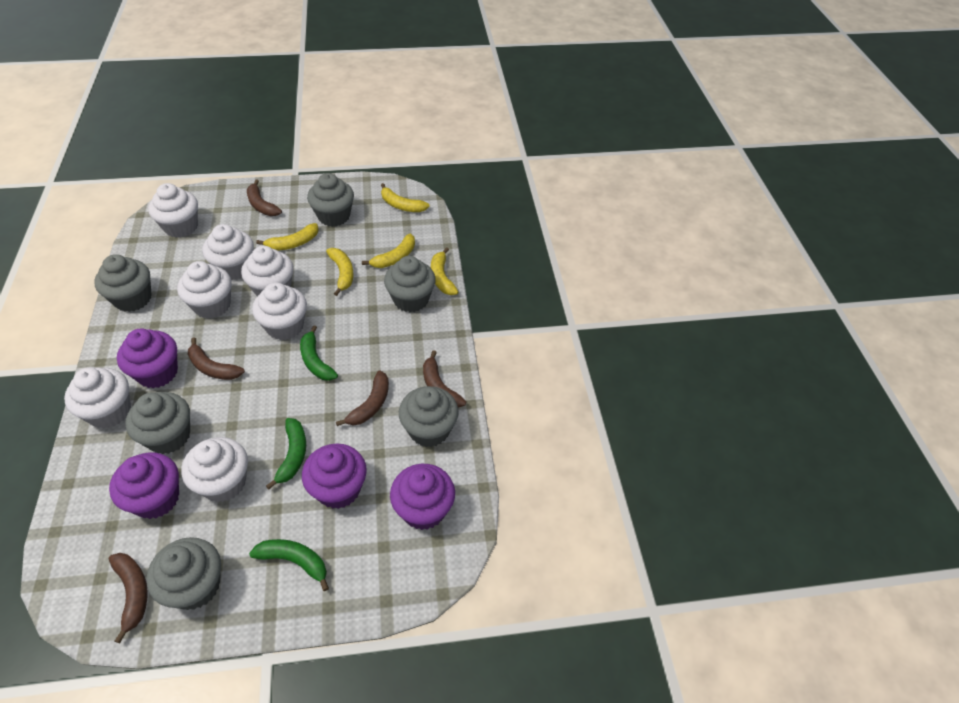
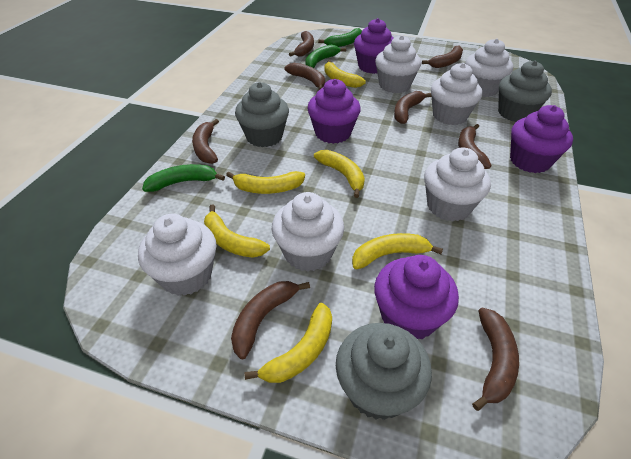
brown banana: 5 -> 8
grey cupcake: 6 -> 3
white cupcake: 7 -> 6
yellow banana: 5 -> 6

